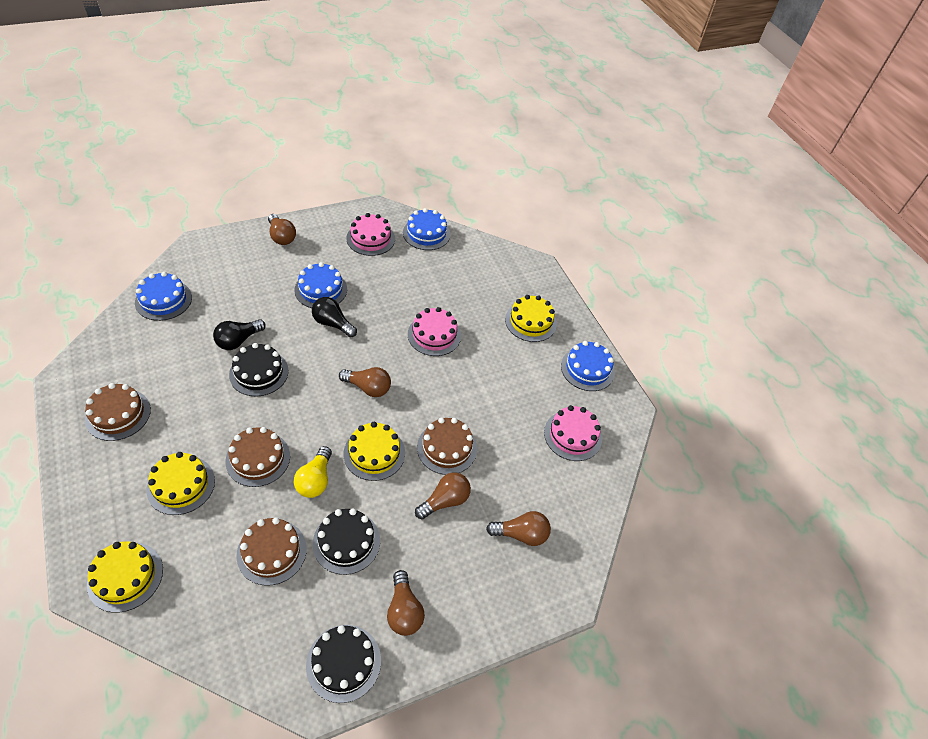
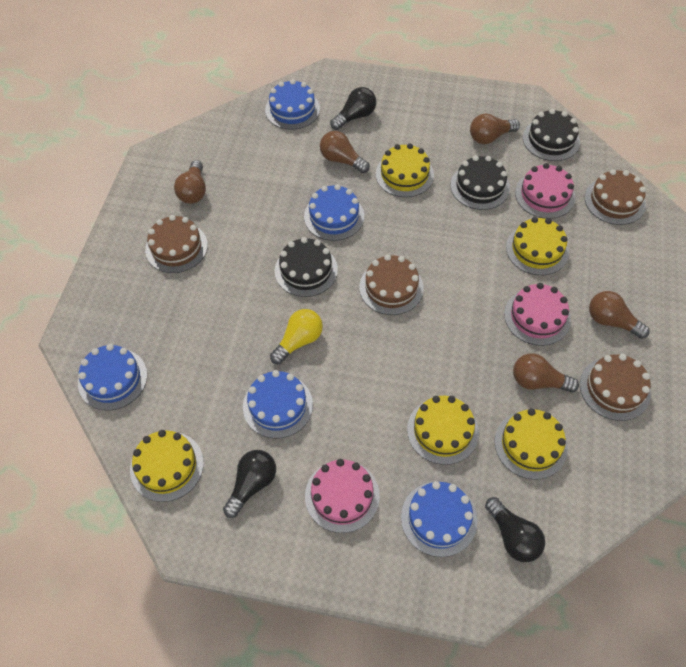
black light bulb: 2 -> 3
blue cake: 4 -> 5
yellow cake: 4 -> 5

